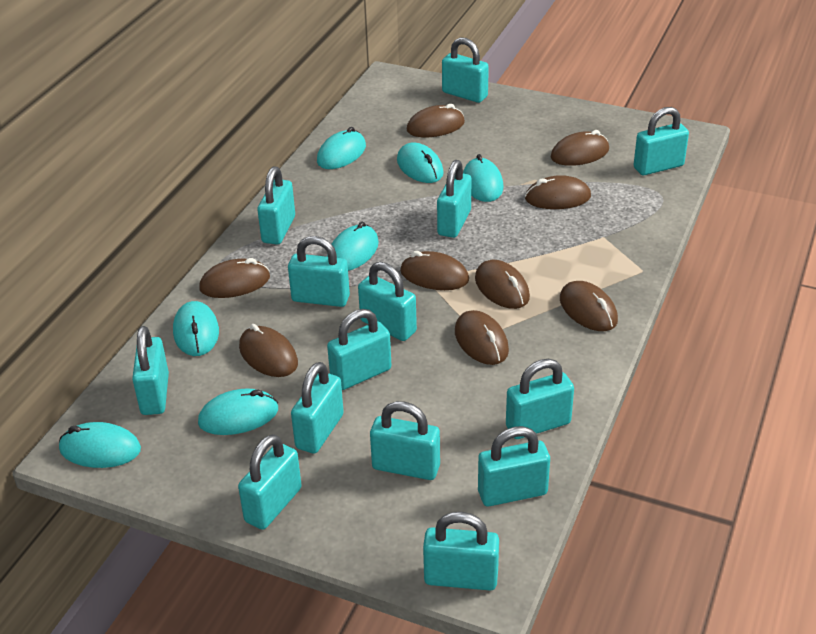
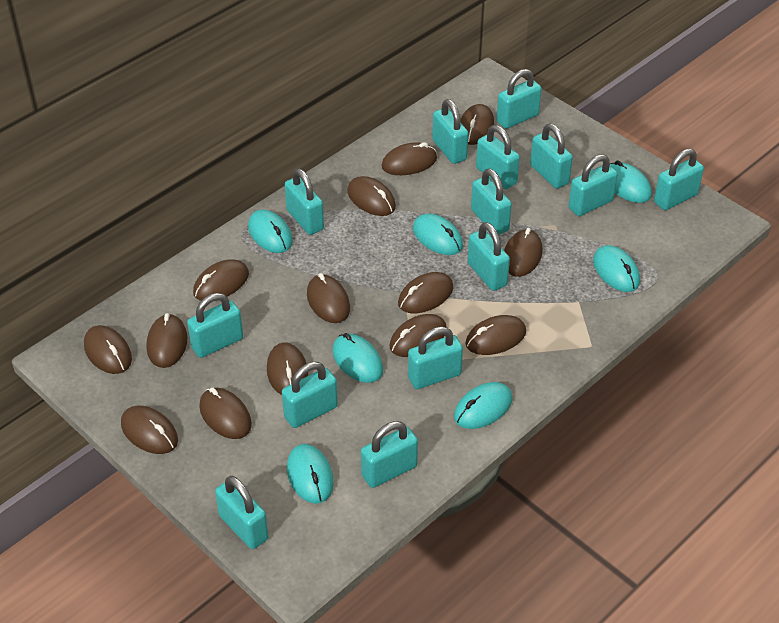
brown mouse: 9 -> 14

